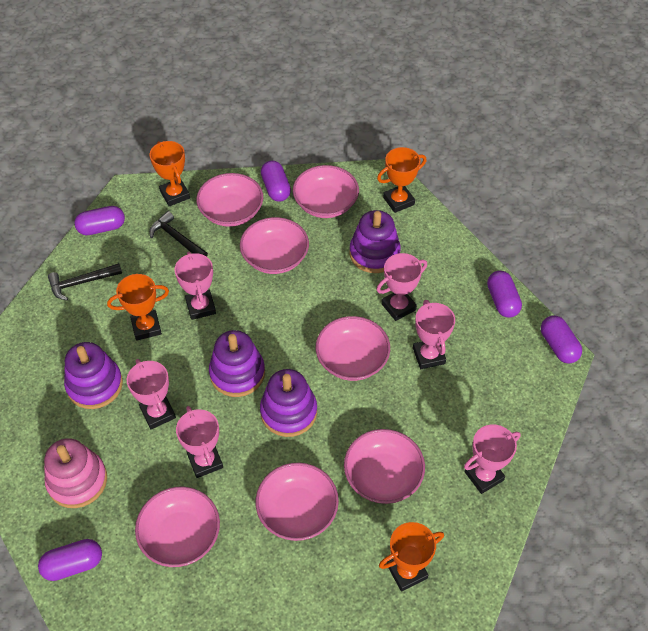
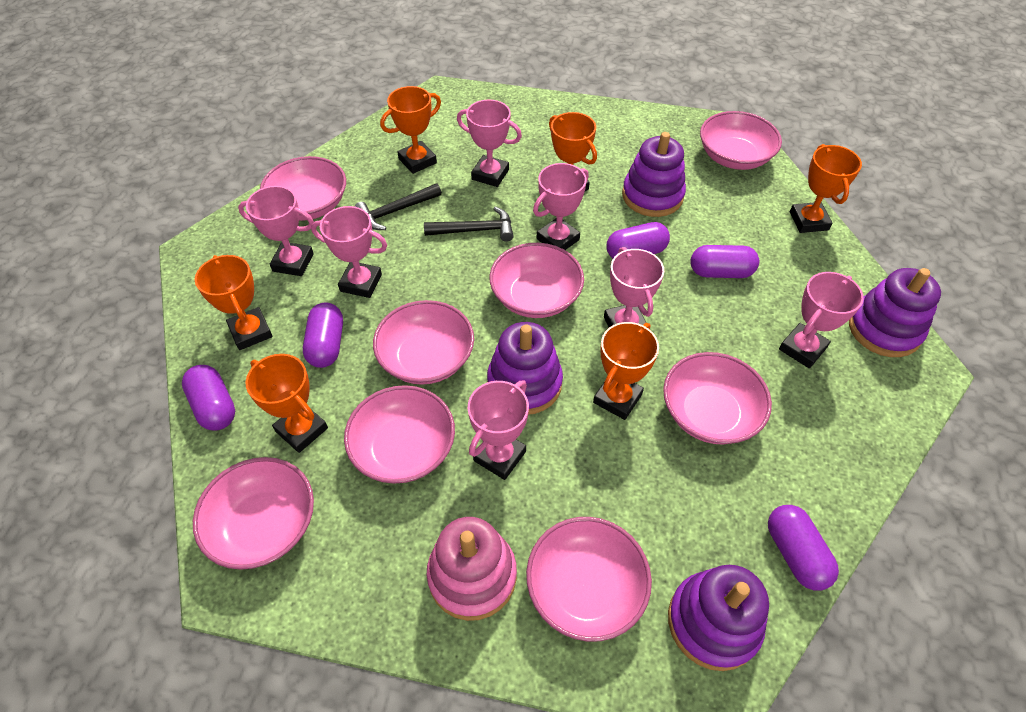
orange trophy: 4 -> 6
pink bowl: 7 -> 8
pink trophy: 6 -> 7

